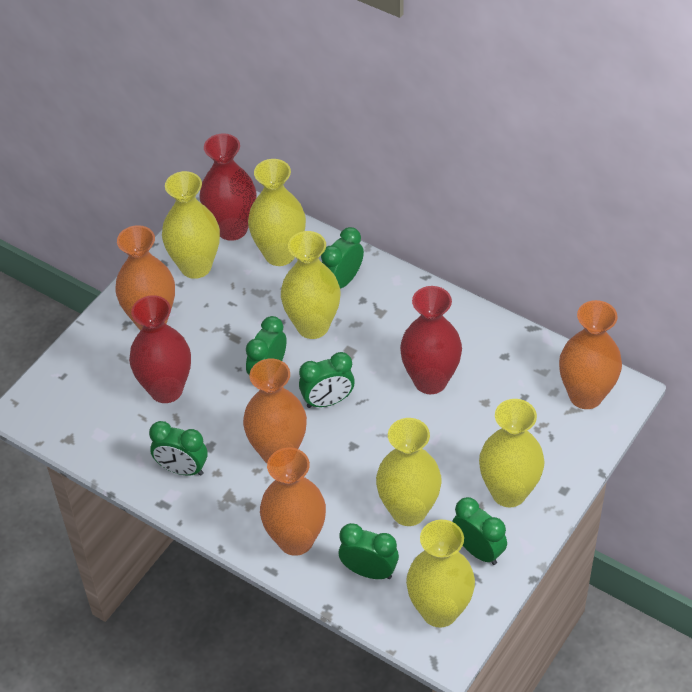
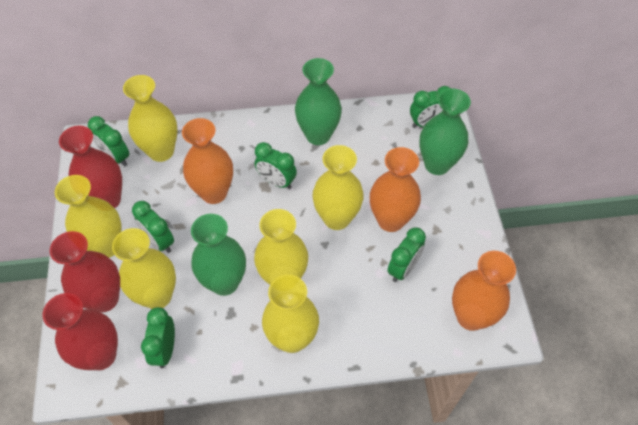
green vase: 0 -> 3
orange vase: 4 -> 3

